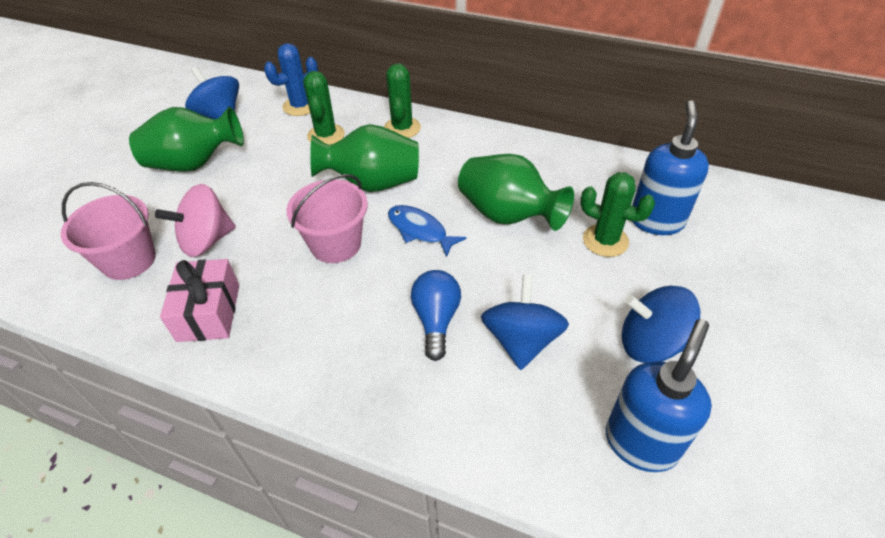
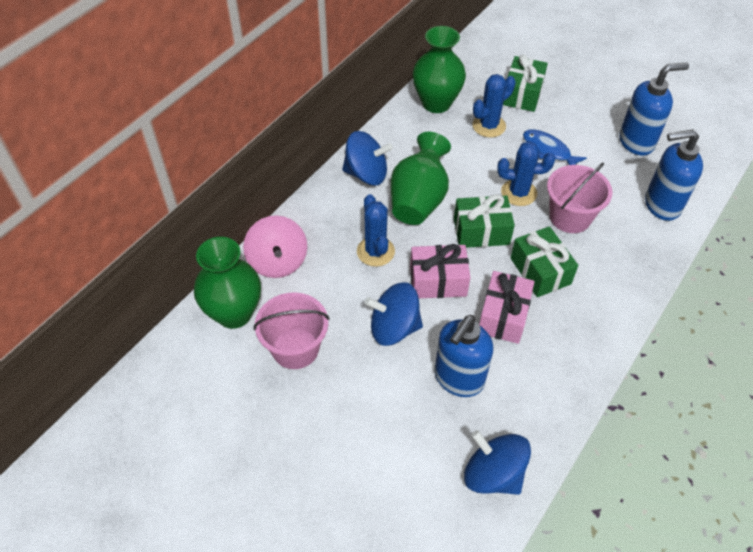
blue cactus: 1 -> 3
blue light bulb: 1 -> 0
blue soap dispenser: 2 -> 3
green cactus: 3 -> 0
green gift: 0 -> 3
pink gift: 1 -> 2

